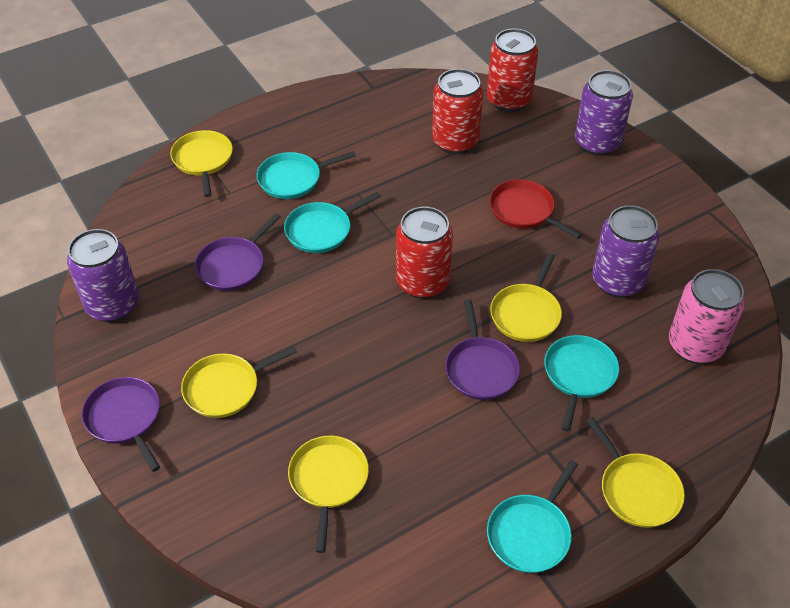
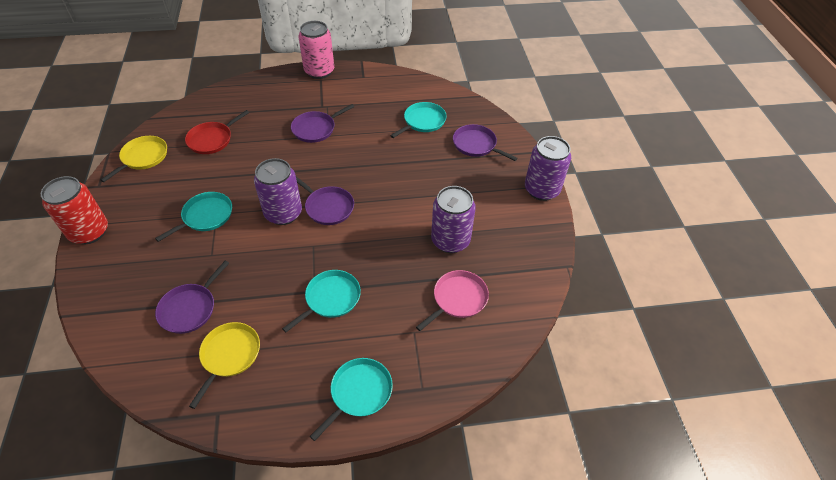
pink pan: 0 -> 1
purple pan: 3 -> 4
red can: 3 -> 1
yellow pan: 5 -> 2

